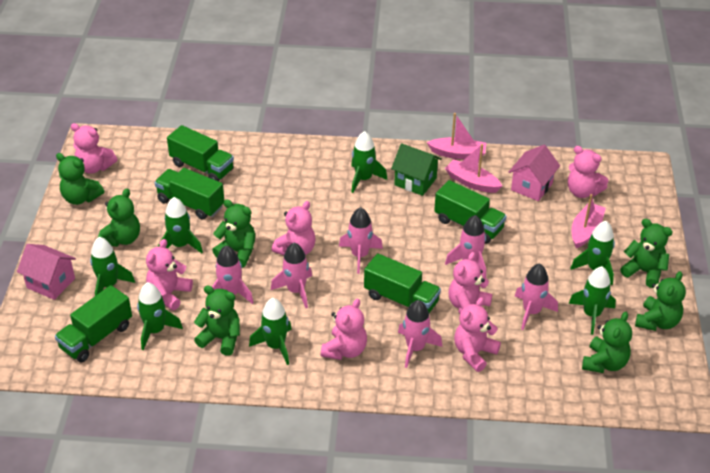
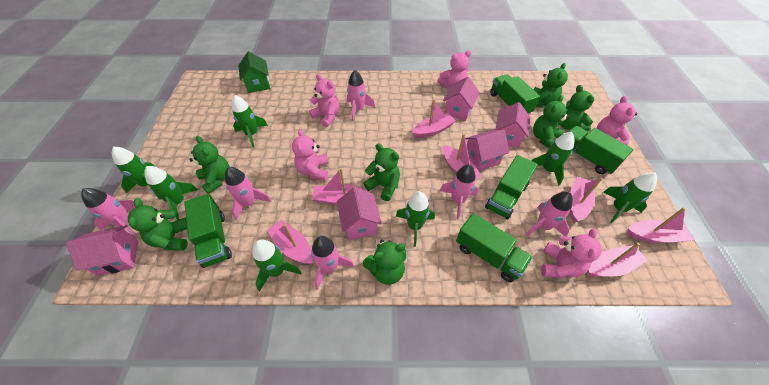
pink boat: 3 -> 7
pink house: 2 -> 5
pink teddy bear: 7 -> 5

